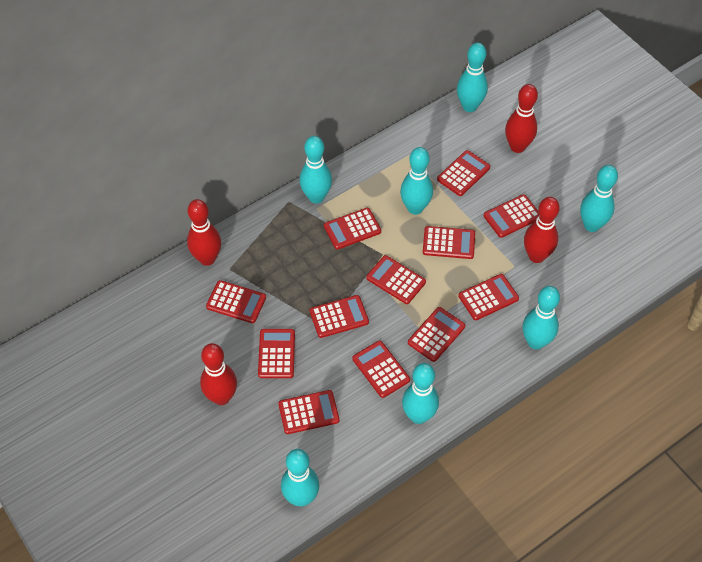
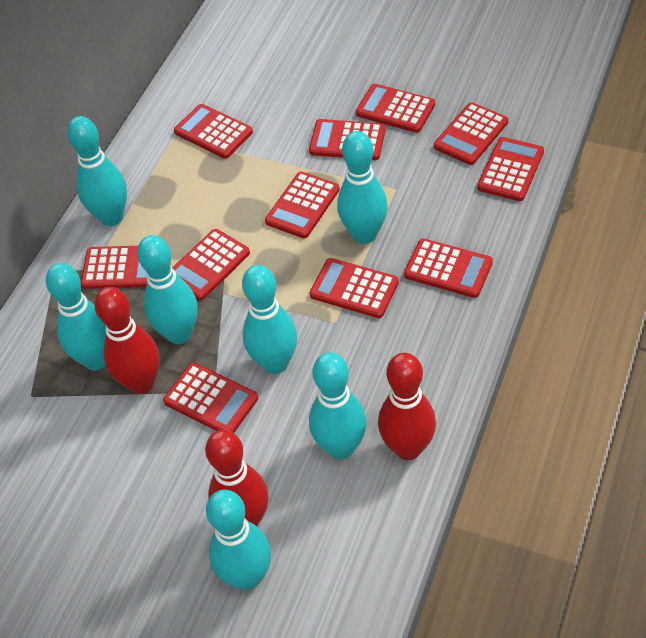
red bowling pin: 4 -> 3
red calculator: 12 -> 11

